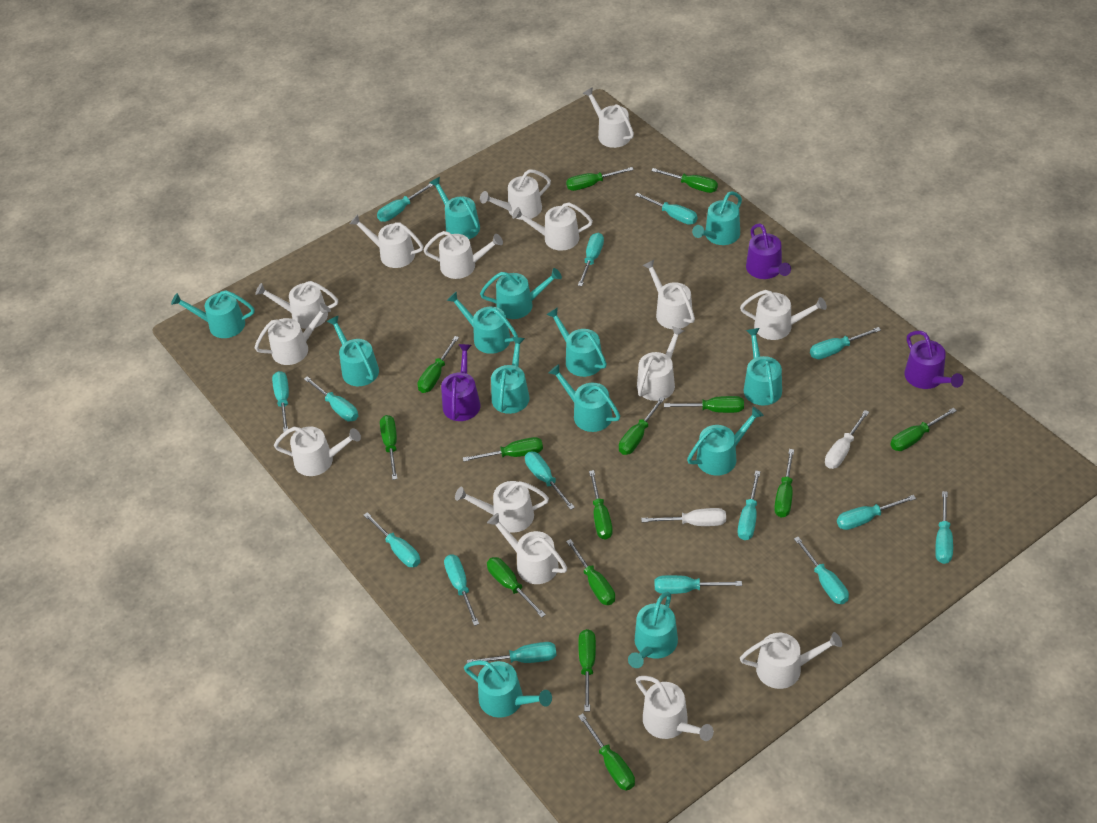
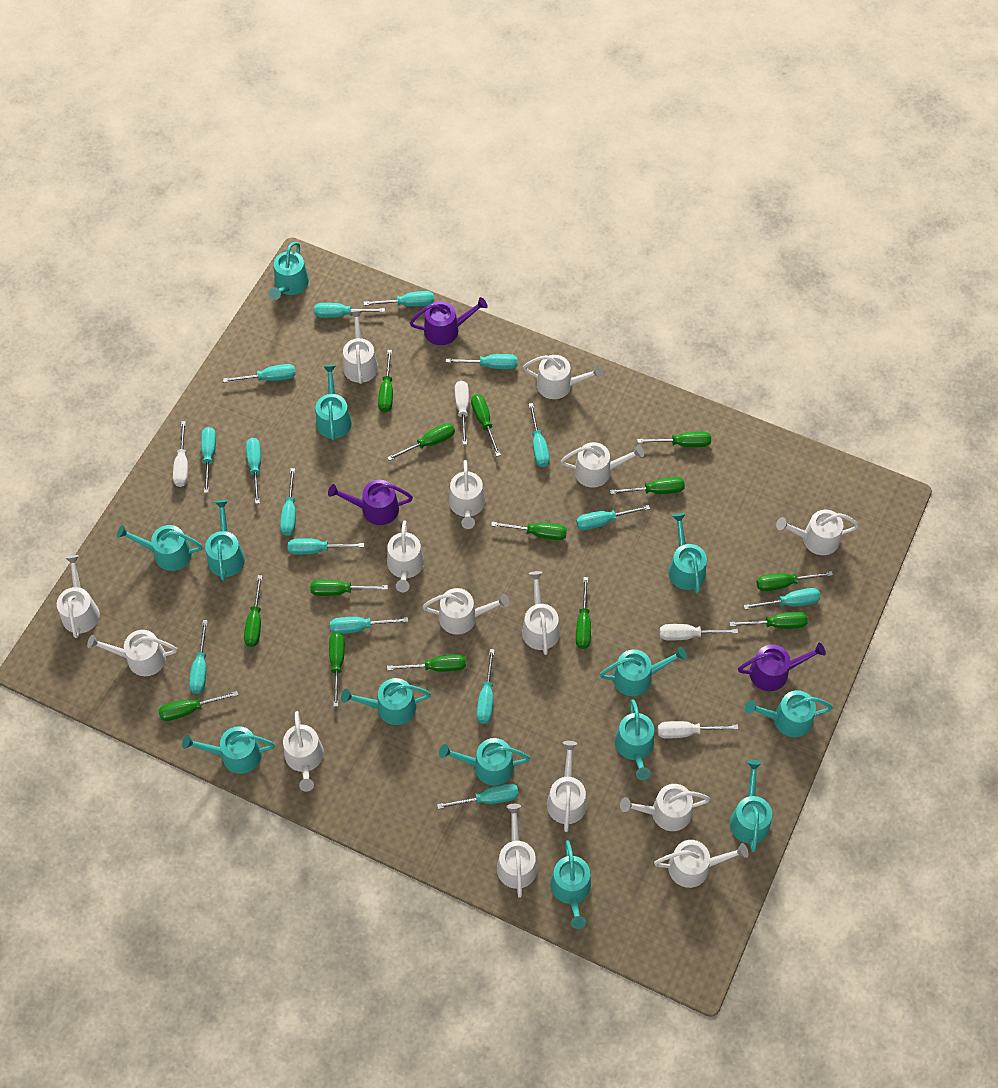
white screwdriver: 2 -> 4

